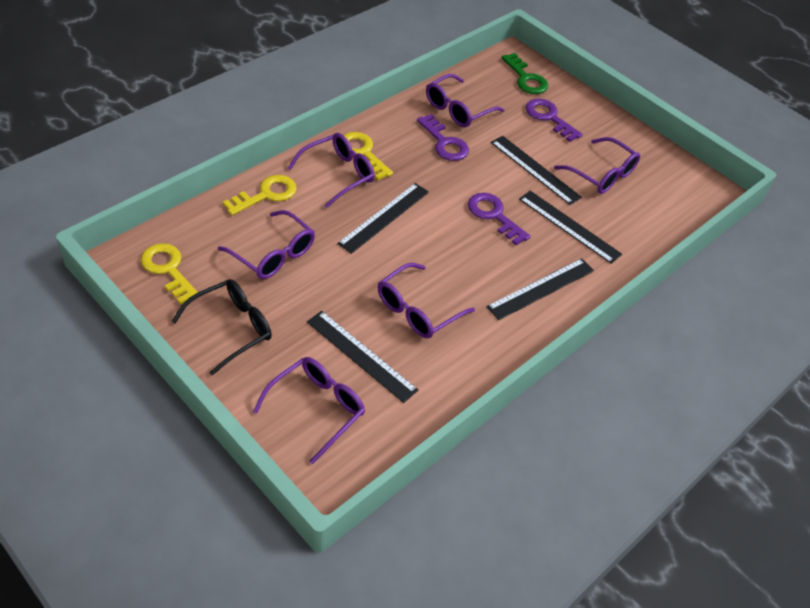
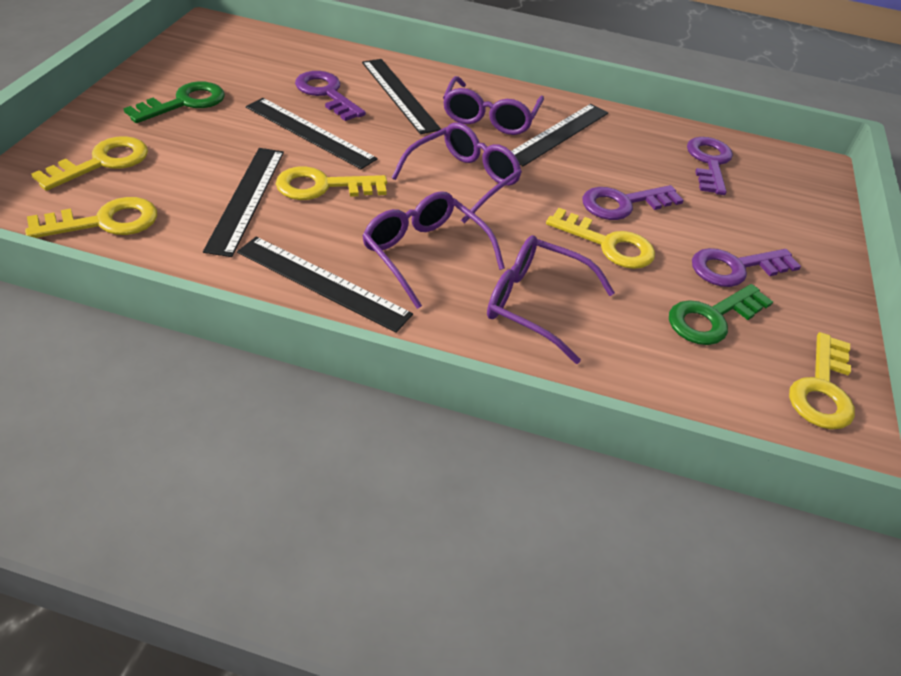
black glasses: 1 -> 0
green key: 1 -> 2
purple glasses: 6 -> 4
purple key: 3 -> 4
yellow key: 3 -> 5

